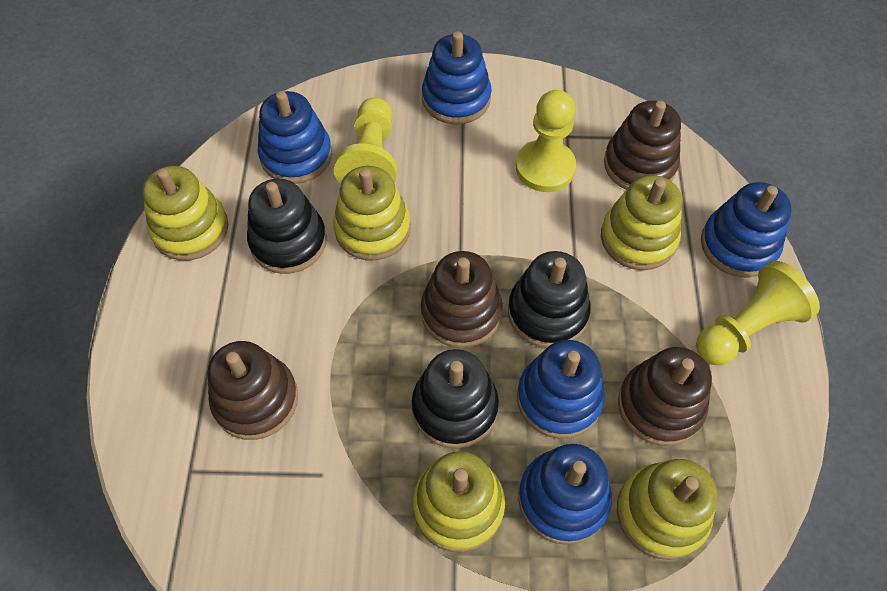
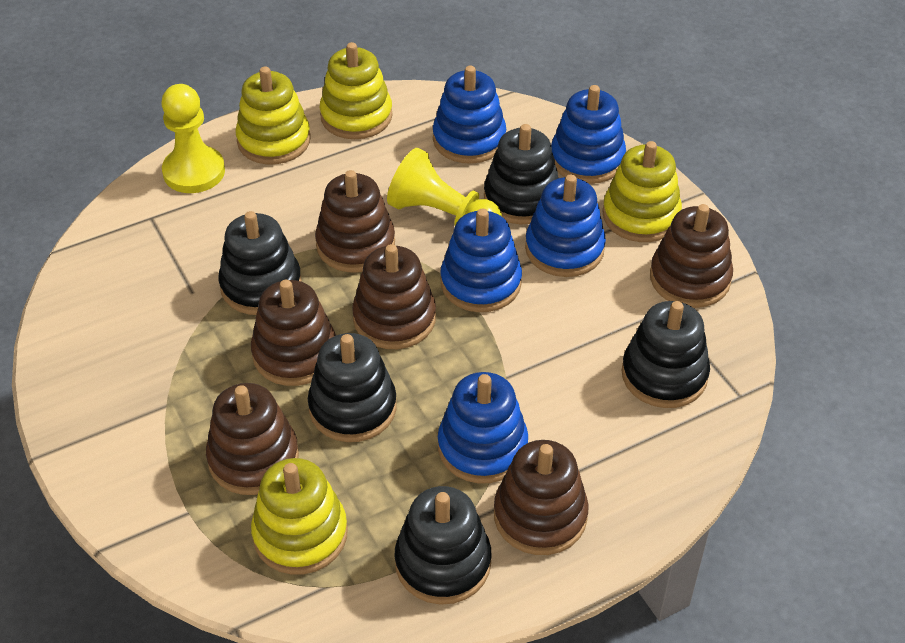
black stacking toy: 3 -> 5
brown stacking toy: 4 -> 6
yellow pawn: 3 -> 2
yellow stacking toy: 5 -> 4

